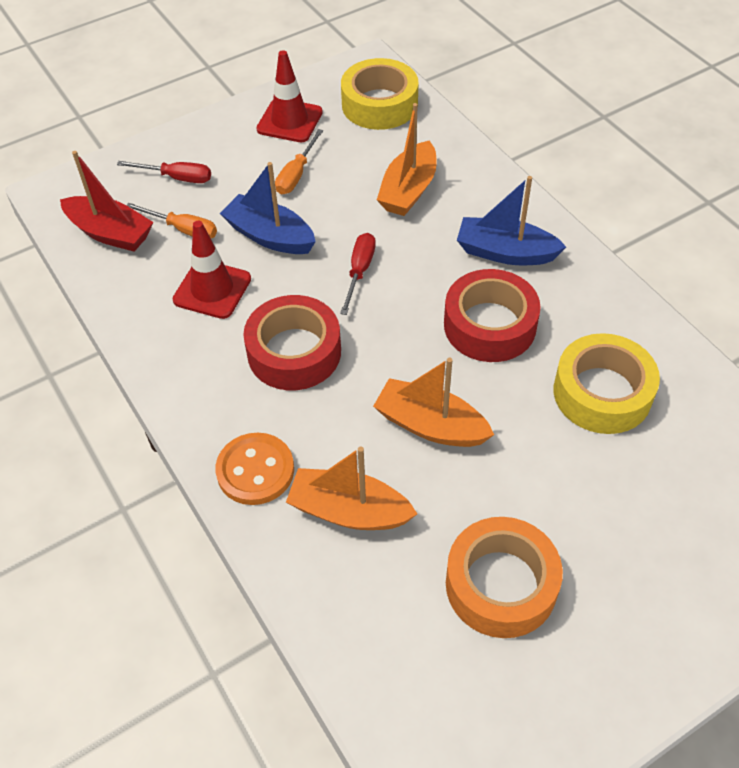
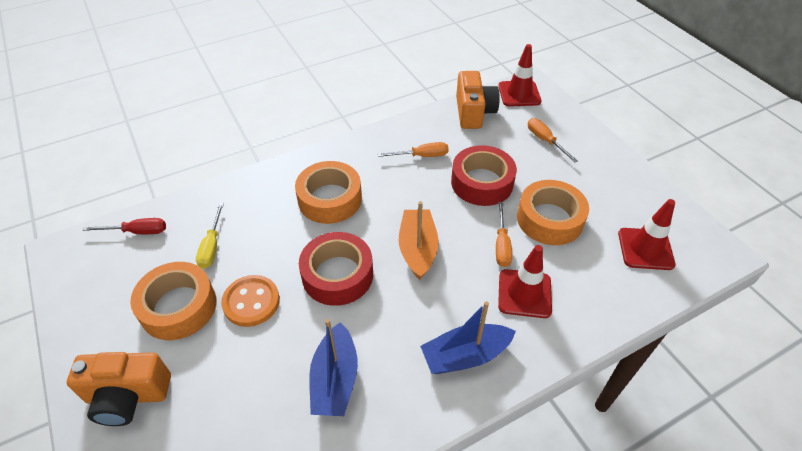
orange boat: 3 -> 1
orange camera: 0 -> 2
orange screwdriver: 2 -> 3
orange tape: 1 -> 3
red boat: 1 -> 0
red screwdriver: 2 -> 1
red traffic cone: 2 -> 3
yellow screwdriver: 0 -> 1
yellow tape: 2 -> 0

